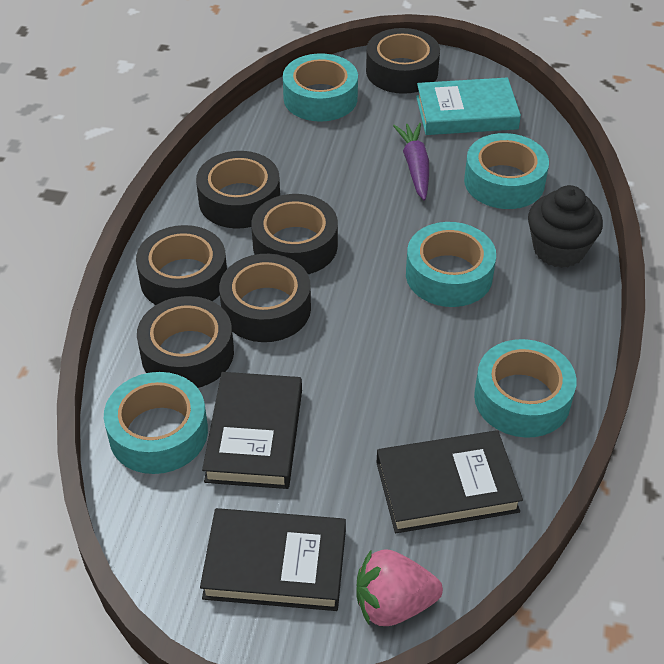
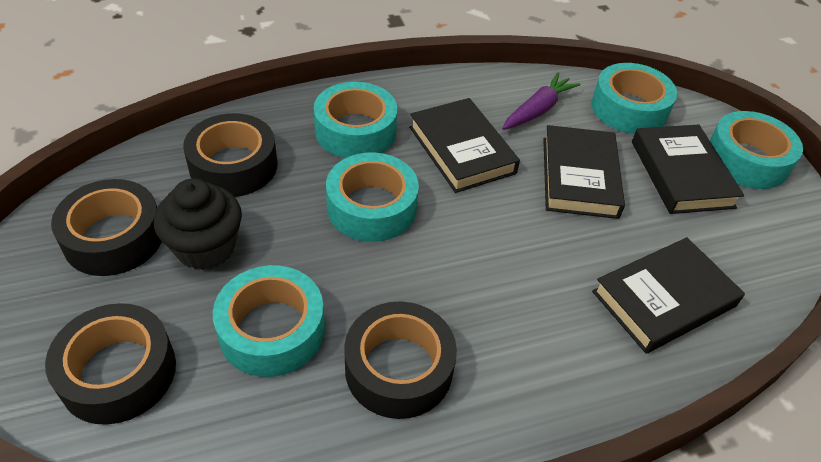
black book: 3 -> 4
black tape: 6 -> 4
pink strawberry: 1 -> 0
turquoise book: 1 -> 0

